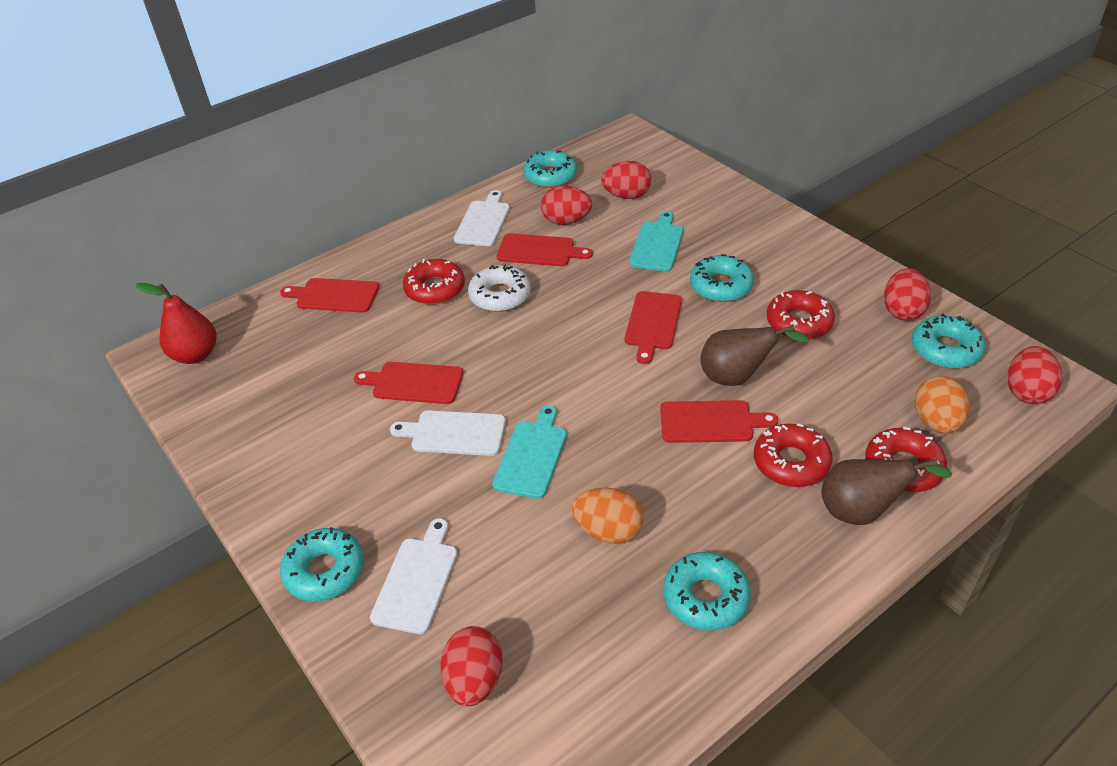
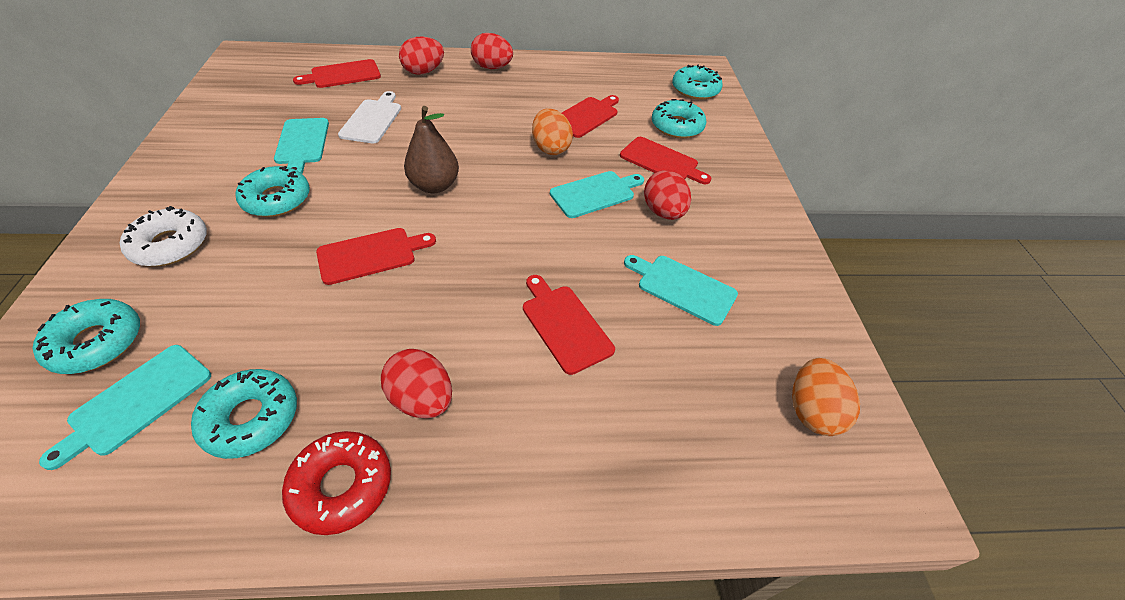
brown pear: 2 -> 1
red donut: 4 -> 1
red egg: 5 -> 4
red pear: 1 -> 0
turquoise cutting board: 2 -> 4
white cutting board: 3 -> 1

